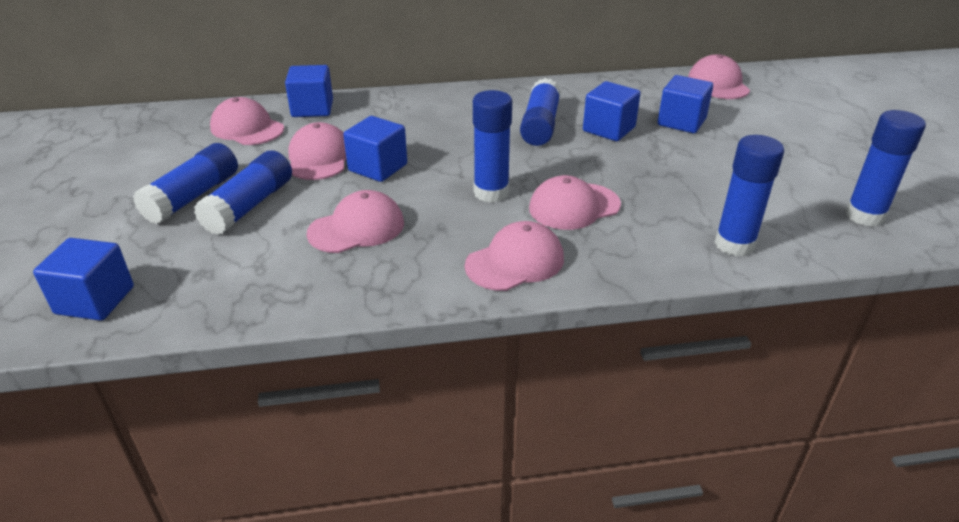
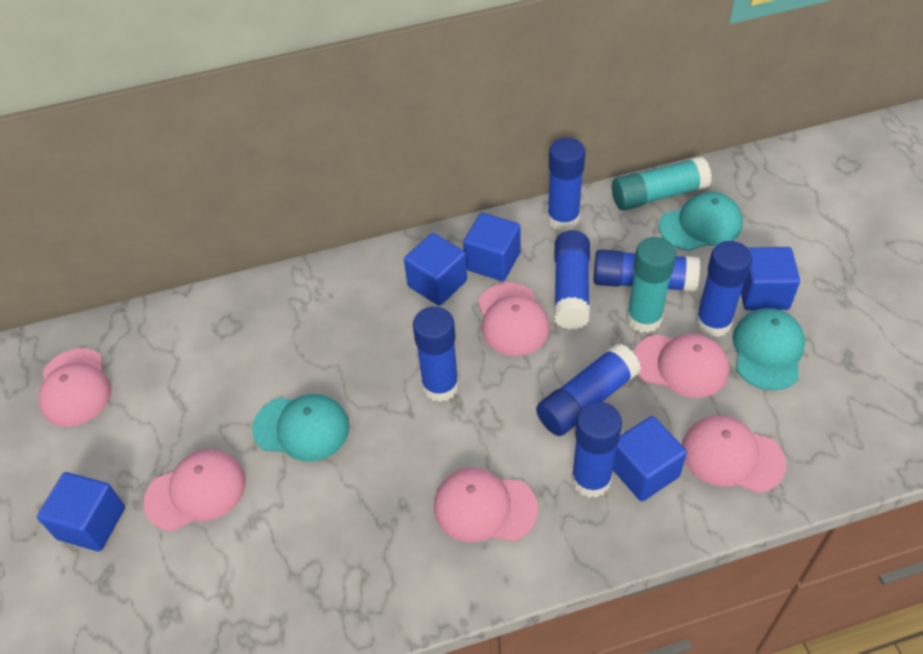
blue glue stick: 6 -> 7
turquoise cap: 0 -> 3
turquoise glue stick: 0 -> 2

